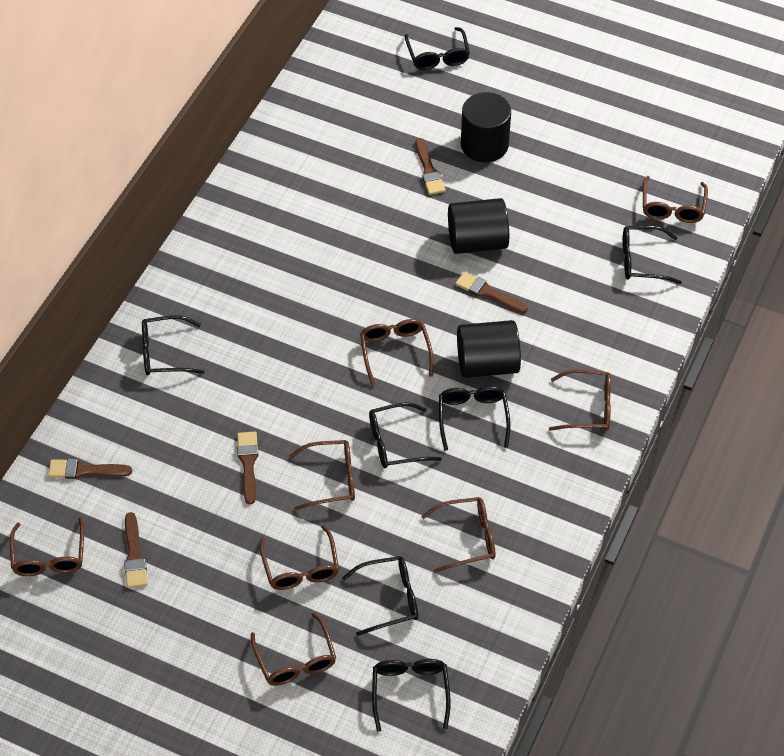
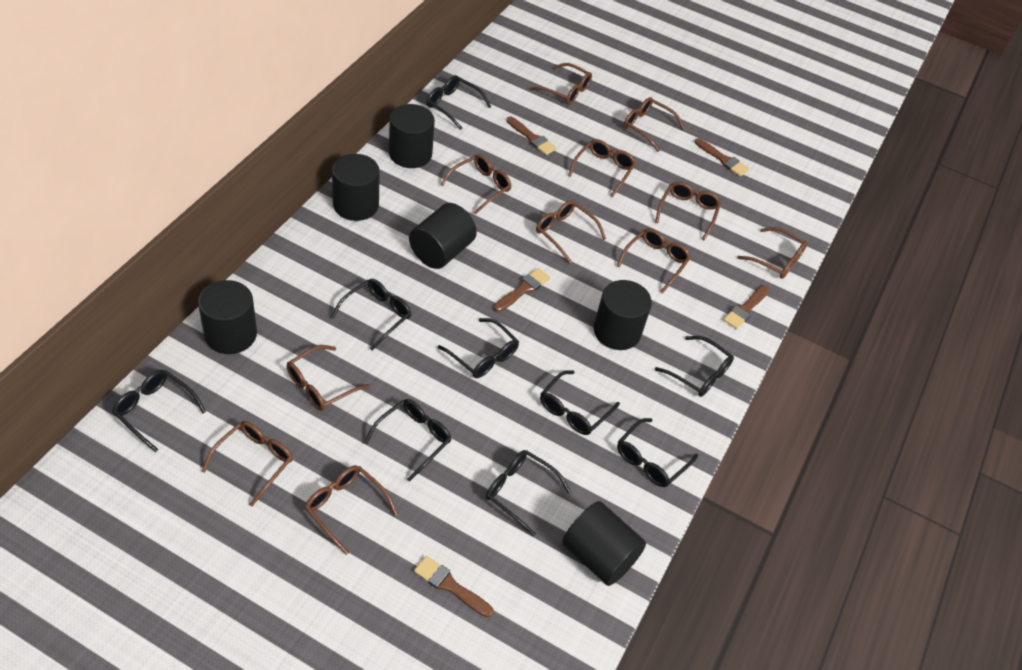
black cylinder: 3 -> 6
black glasses: 7 -> 9
brown glasses: 8 -> 11

